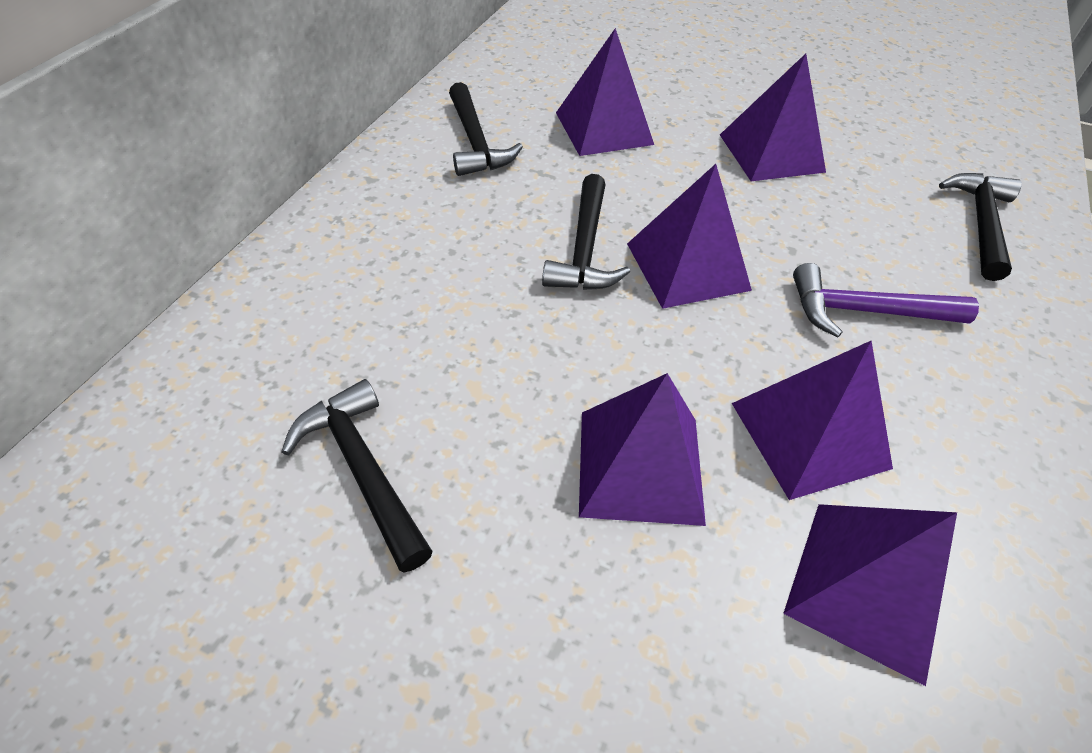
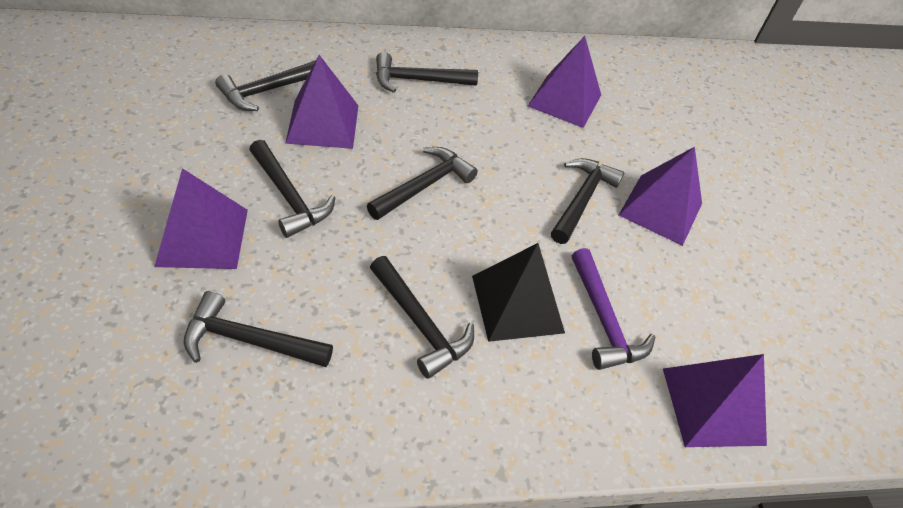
black hammer: 4 -> 7
black pyramid: 0 -> 1
purple pyramid: 6 -> 5

